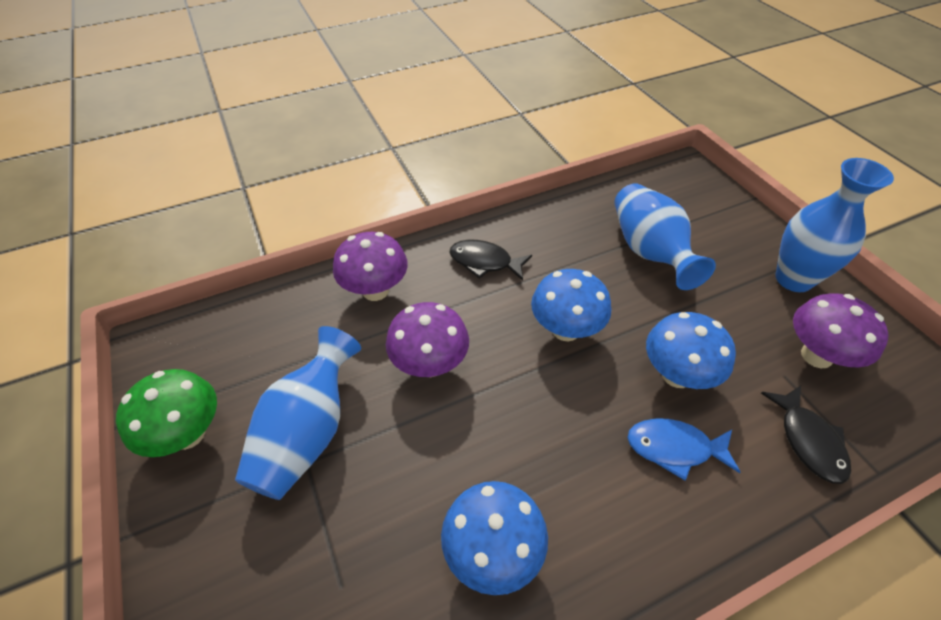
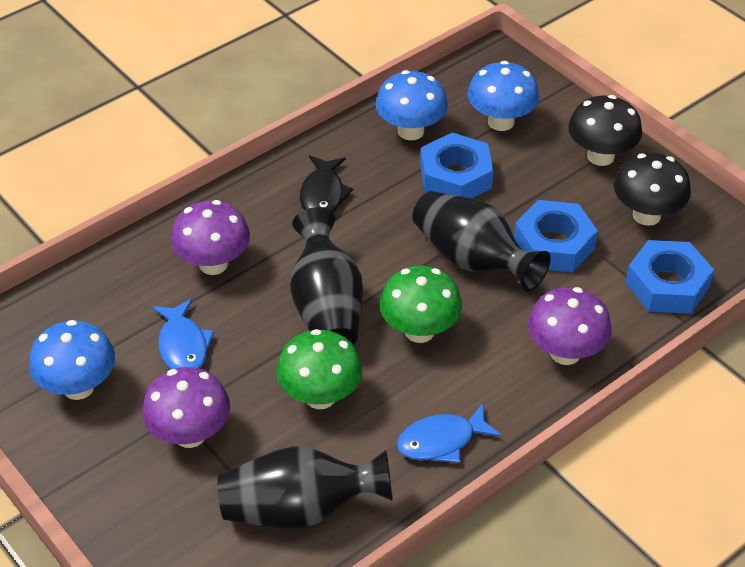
black fish: 2 -> 1
black mushroom: 0 -> 2
black vase: 0 -> 3
blue fish: 1 -> 2
blue nut: 0 -> 3
blue vase: 3 -> 0
green mushroom: 1 -> 2

